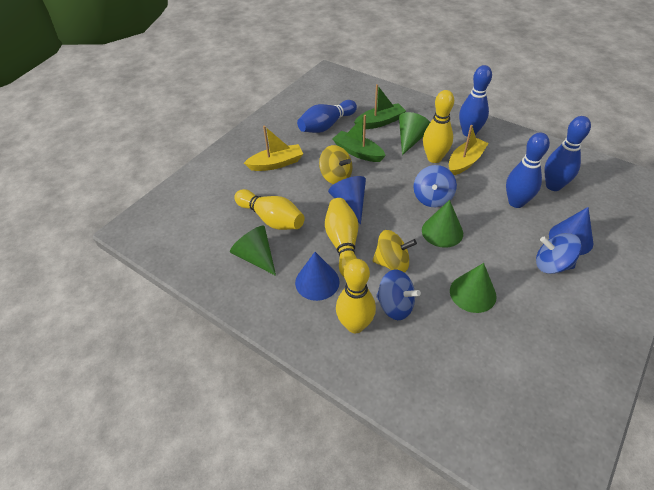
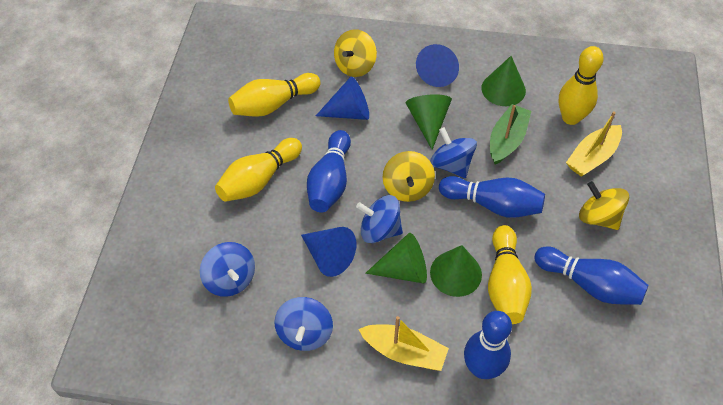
blue spinning top: 3 -> 4
green boat: 2 -> 1
yellow spinning top: 2 -> 3

